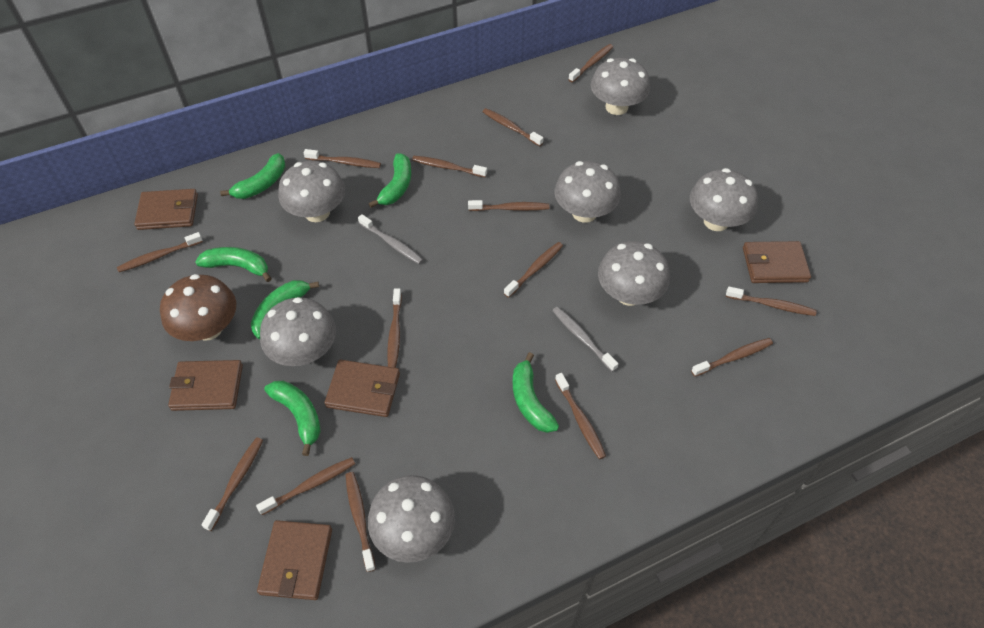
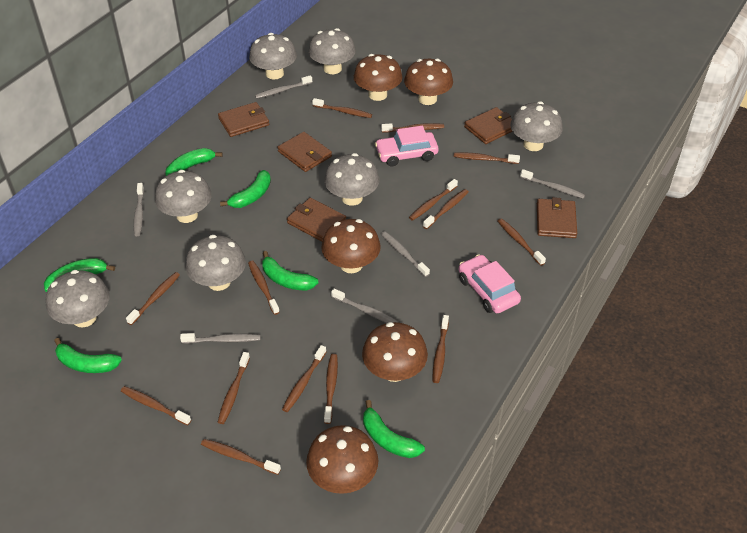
brown mushroom: 1 -> 5
grey toothbrush: 2 -> 6
pink car: 0 -> 2

